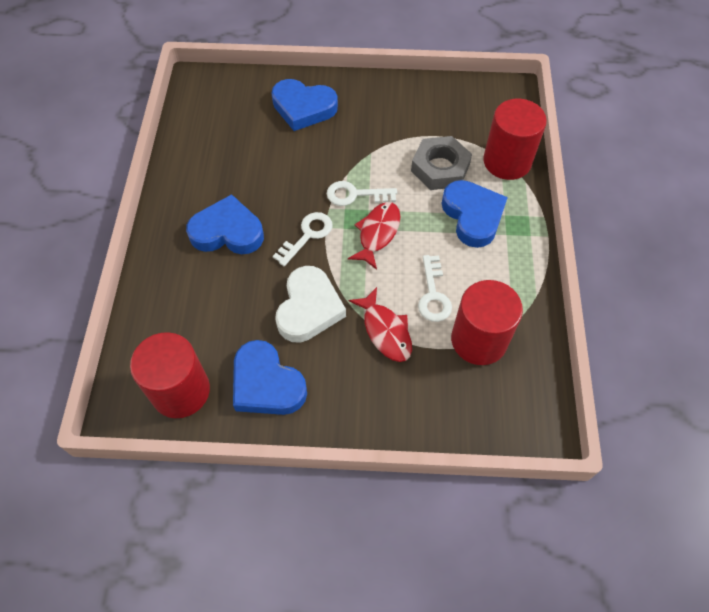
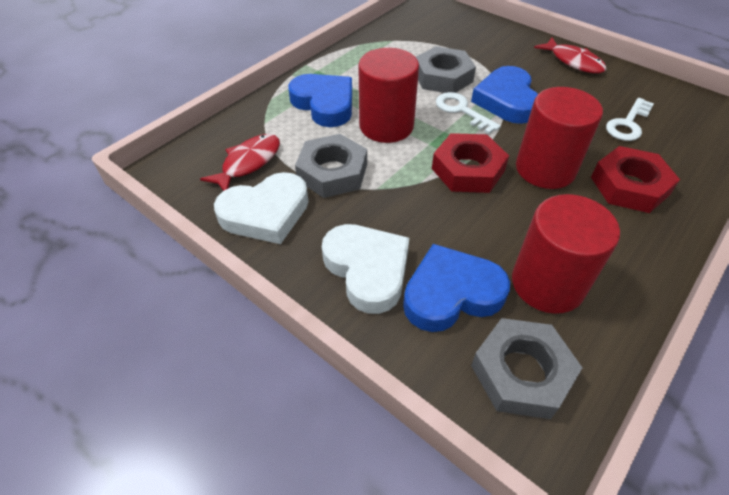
blue heart: 4 -> 3
grey nut: 1 -> 3
red nut: 0 -> 2
white heart: 1 -> 2
white key: 3 -> 2

